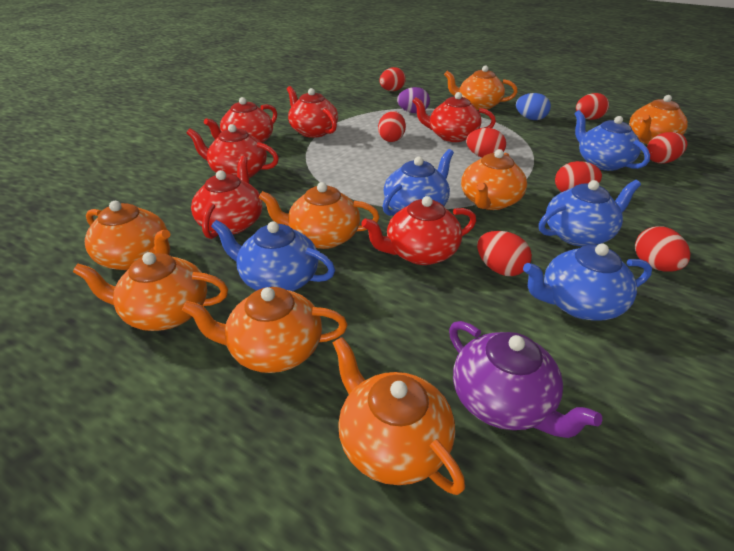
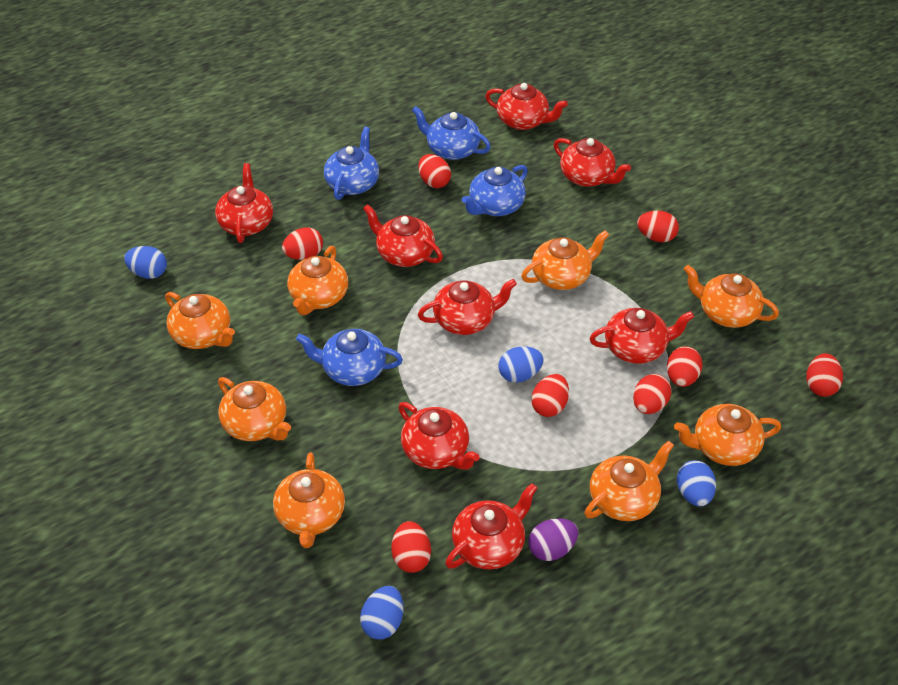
blue egg: 1 -> 4
blue teapot: 5 -> 4
purple teapot: 1 -> 0
red teapot: 6 -> 8

